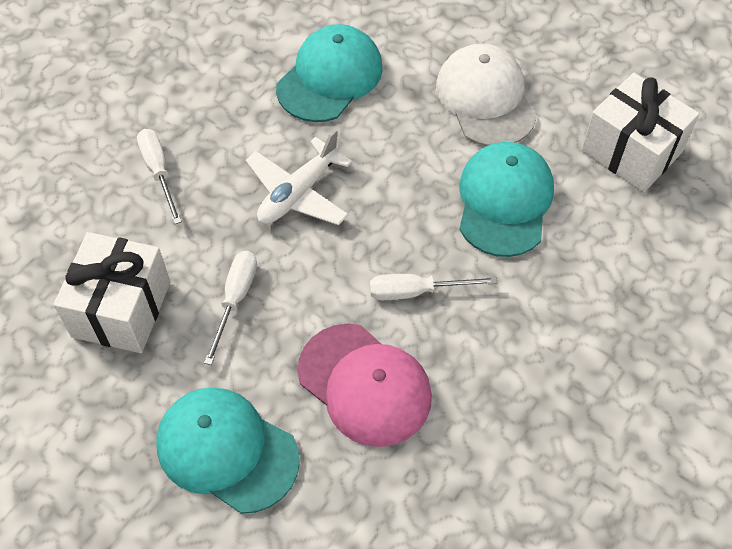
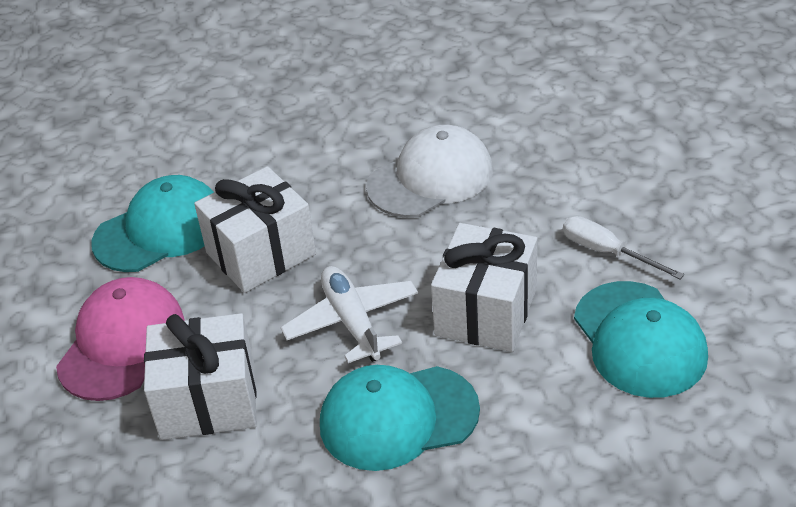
white gift: 2 -> 3
white screwdriver: 3 -> 1

